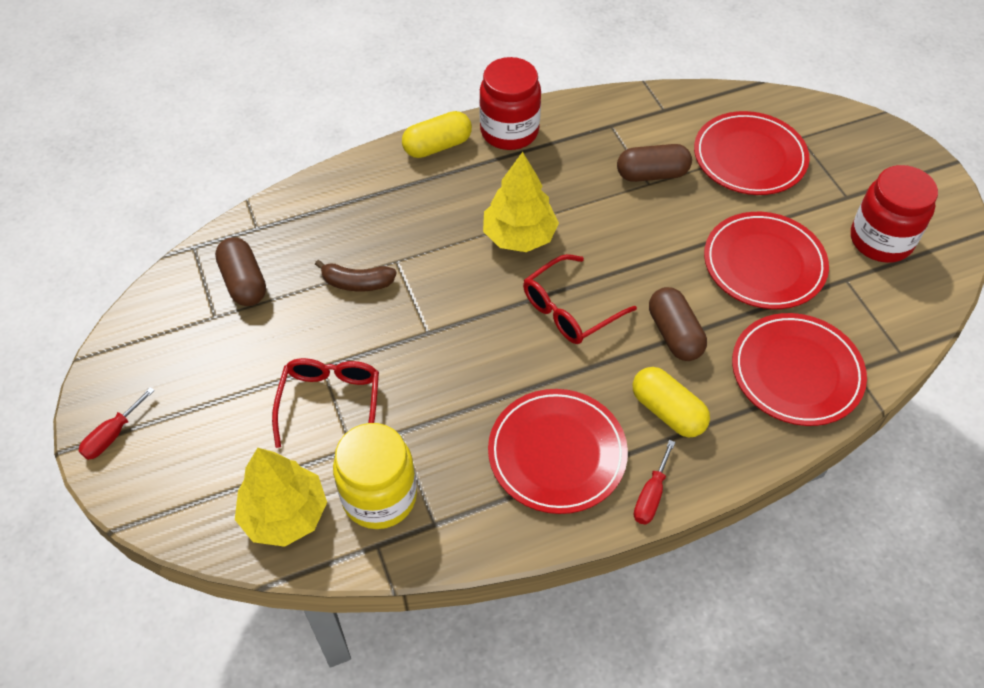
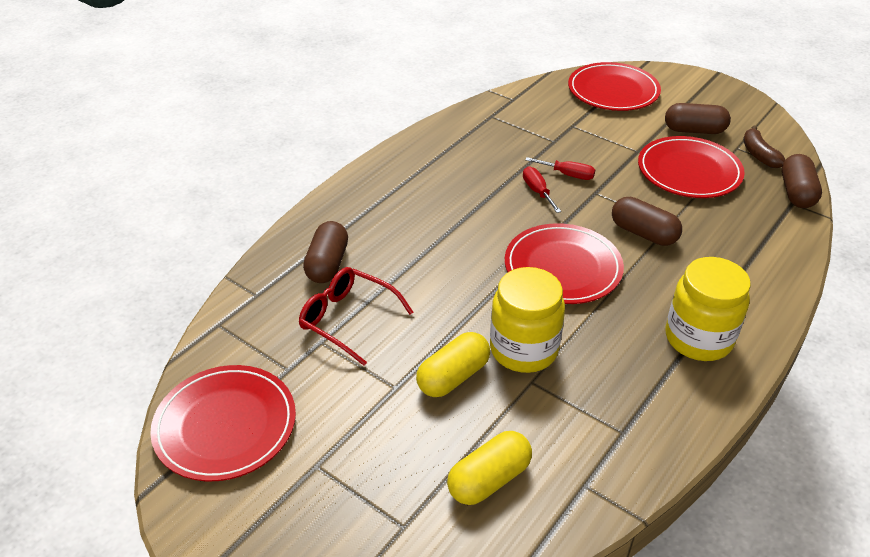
brown capsule: 3 -> 4
red glasses: 2 -> 1
red jar: 2 -> 0
yellow jar: 1 -> 2
yellow tree: 2 -> 0

